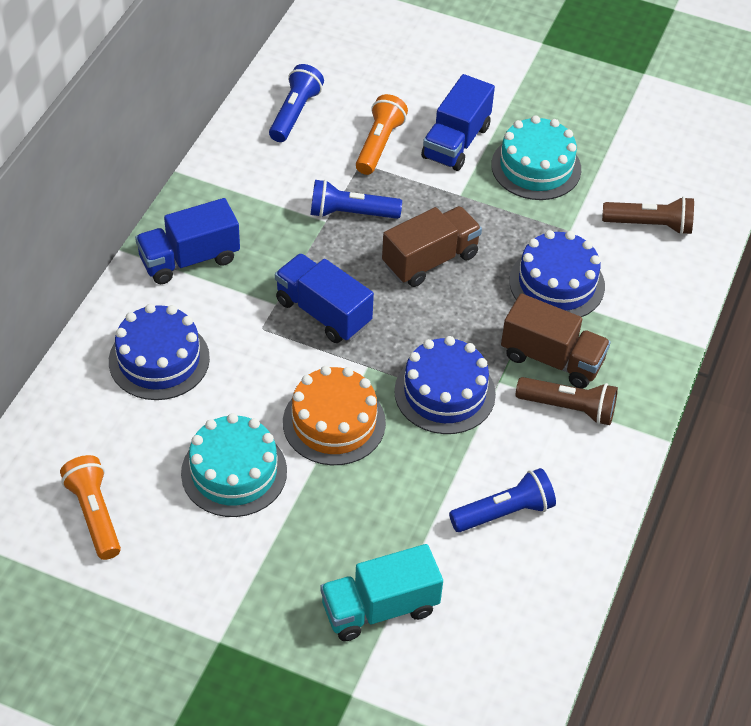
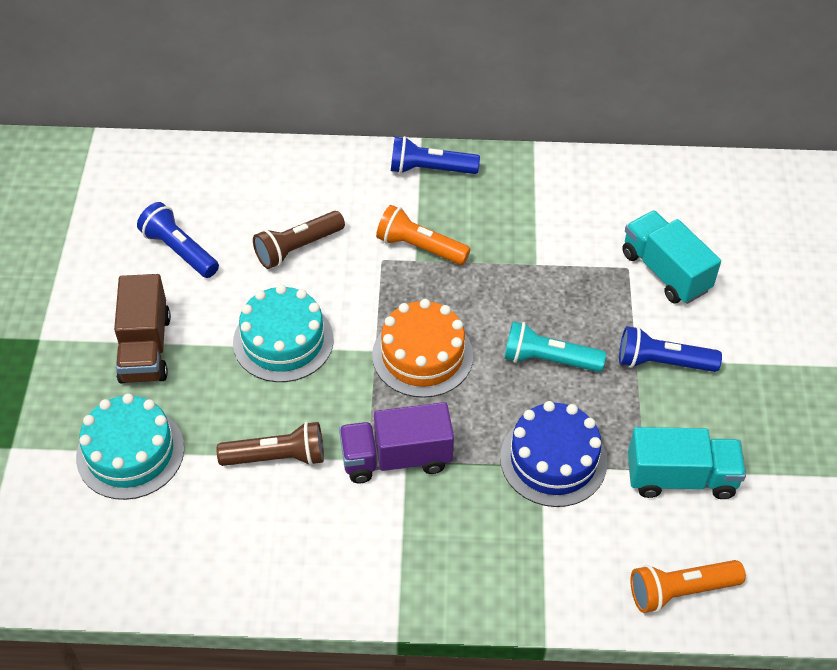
blue cake: 3 -> 1
blue truck: 3 -> 0
brown truck: 2 -> 1
purple truck: 0 -> 1
turquoise flashlight: 0 -> 1
turquoise truck: 1 -> 2

